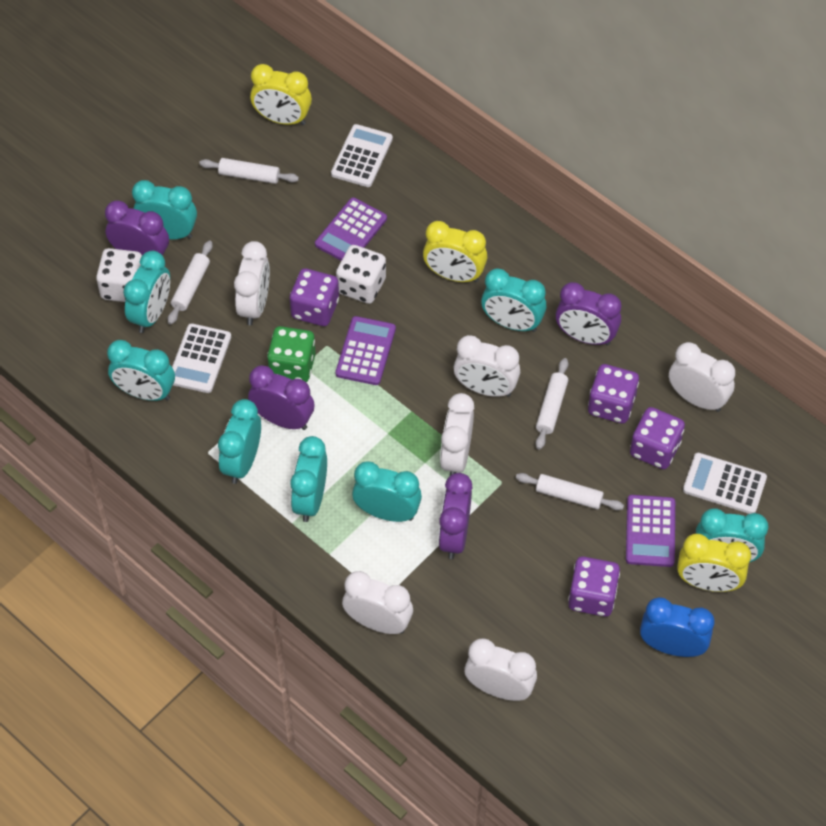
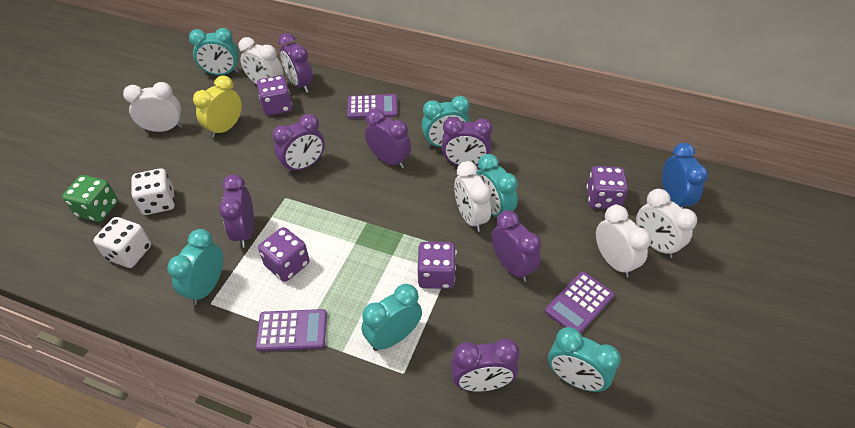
purple clock: 4 -> 7
turquoise clock: 8 -> 6
white calculator: 3 -> 0
white clock: 6 -> 5
white rolling pin: 4 -> 0
yellow clock: 3 -> 1

